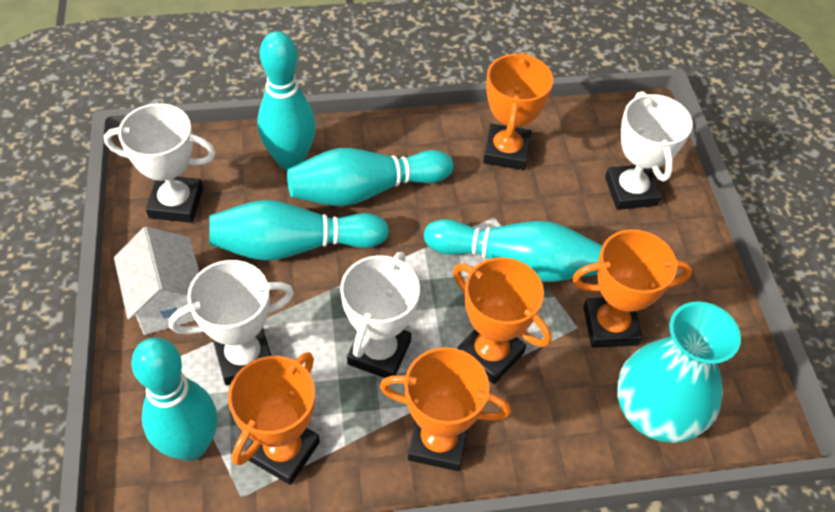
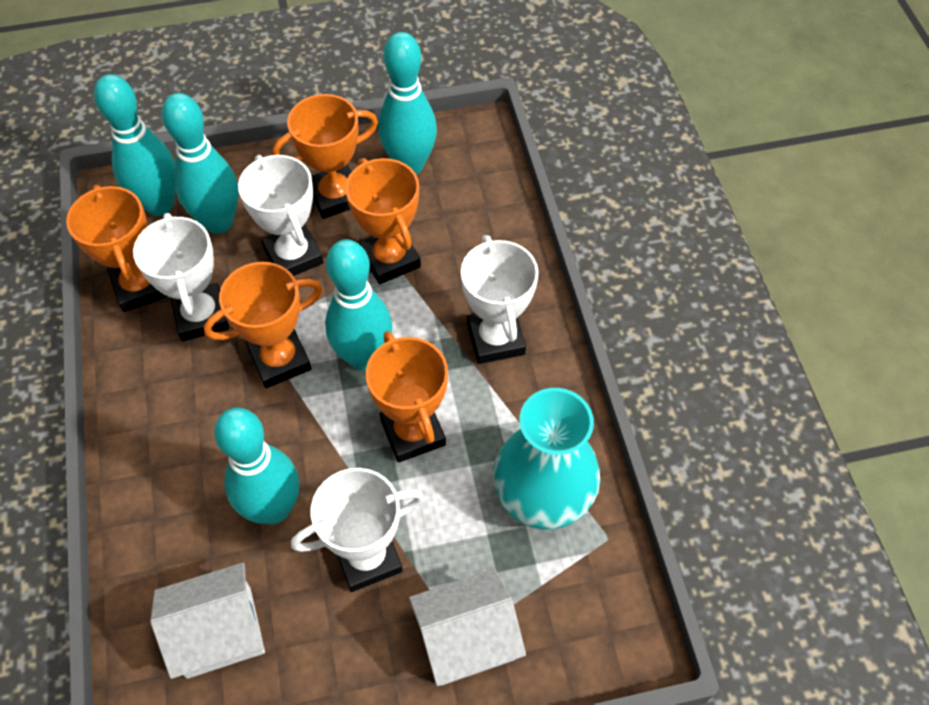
white house: 1 -> 2

